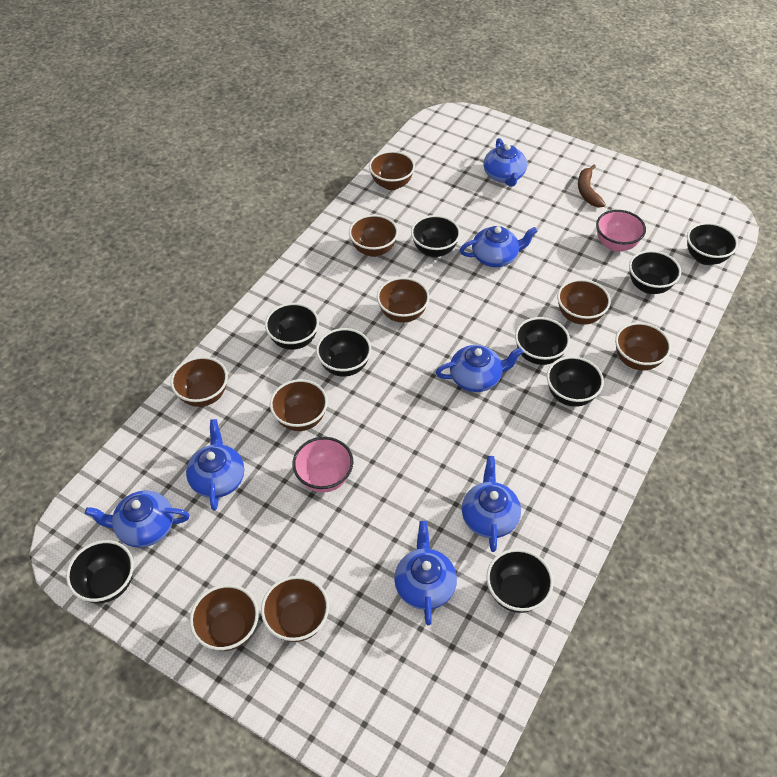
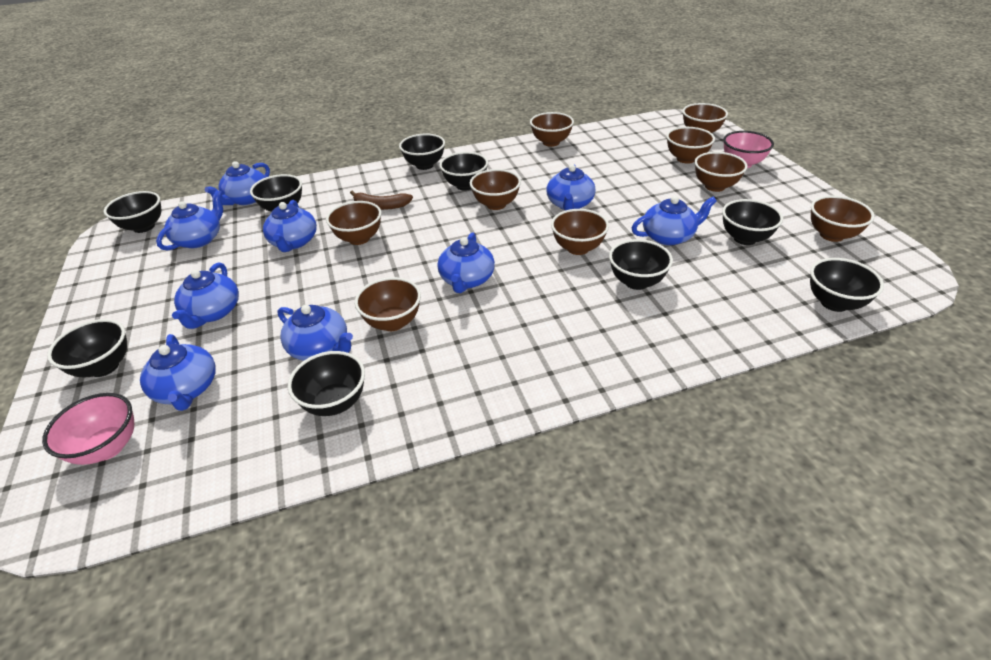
blue teapot: 7 -> 9

